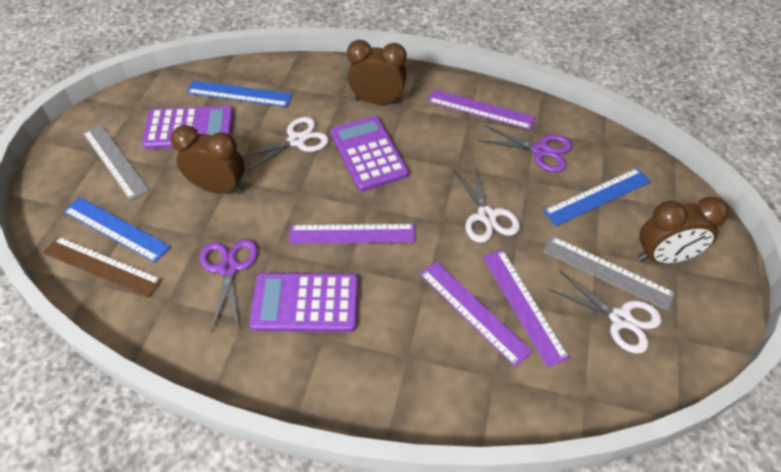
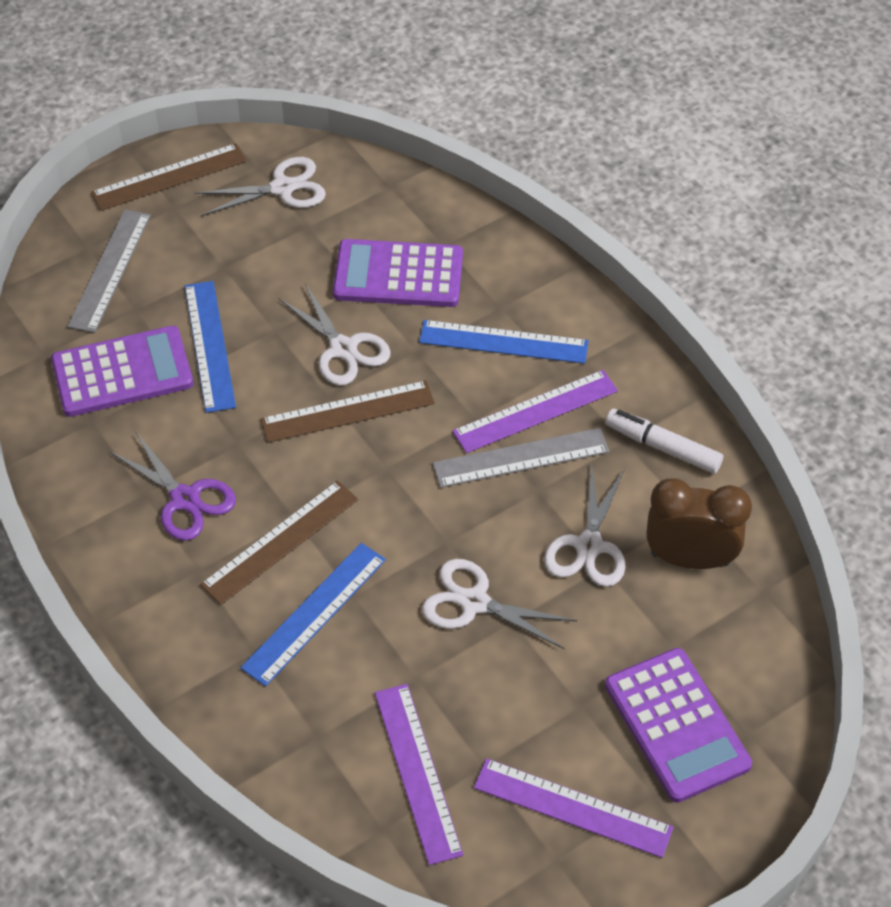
brown clock: 3 -> 1
brown ruler: 1 -> 3
purple ruler: 4 -> 3
purple scissors: 2 -> 1
white marker: 0 -> 1
white scissors: 3 -> 4

